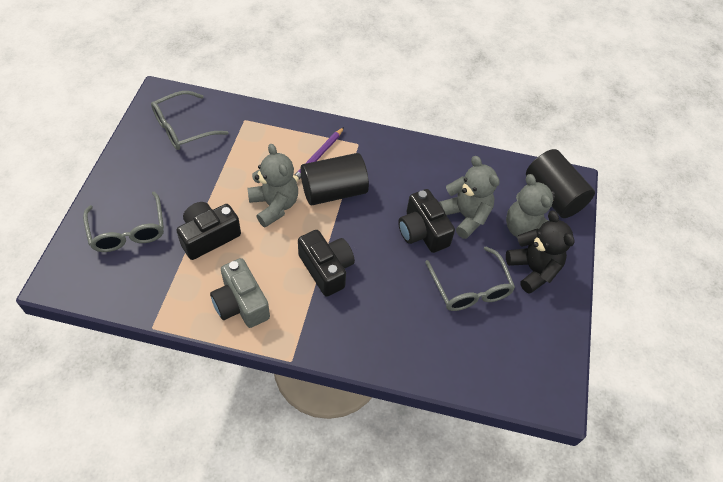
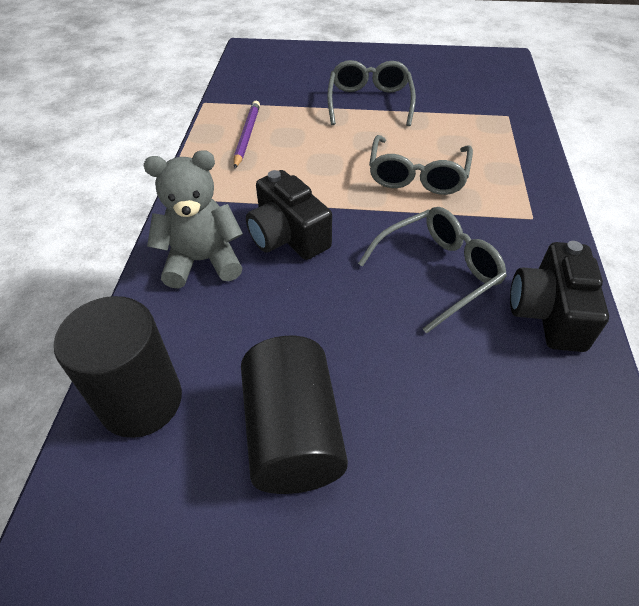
black camera: 3 -> 2
black teddy bear: 1 -> 0
grey camera: 1 -> 0
grey teddy bear: 3 -> 1

